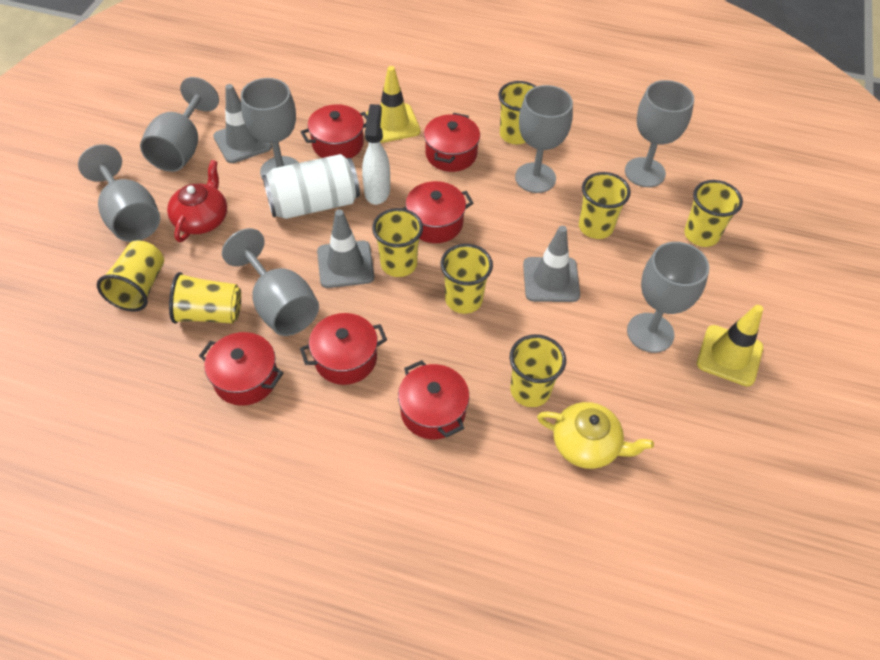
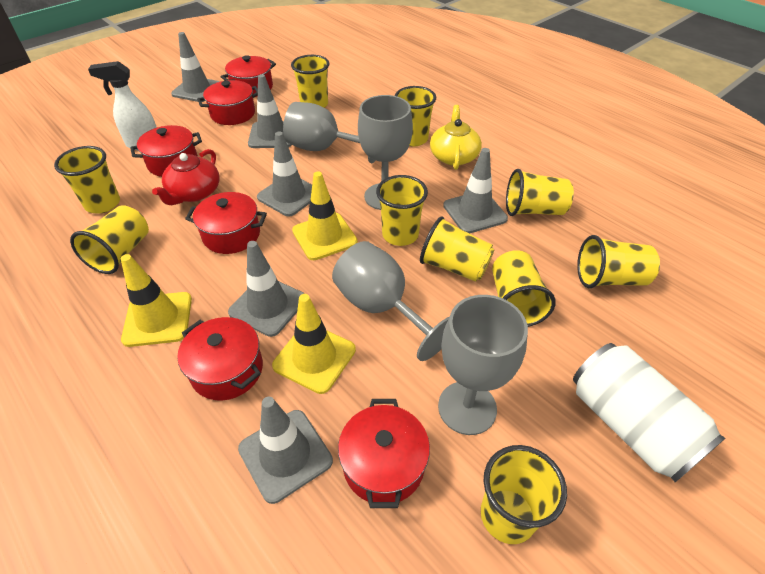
grey goblet: 7 -> 4
grey traffic cone: 3 -> 6
yellow cup: 8 -> 10
yellow traffic cone: 2 -> 3

